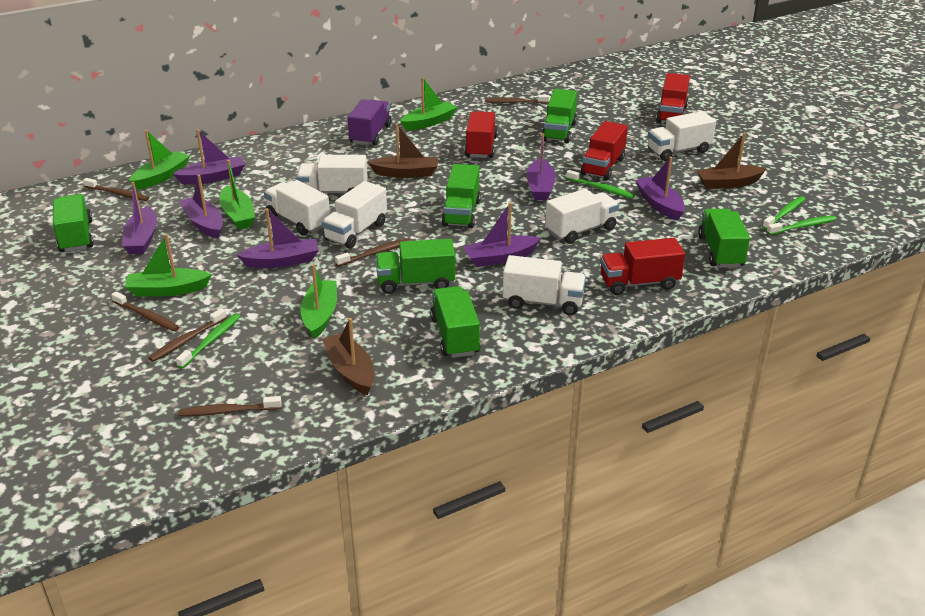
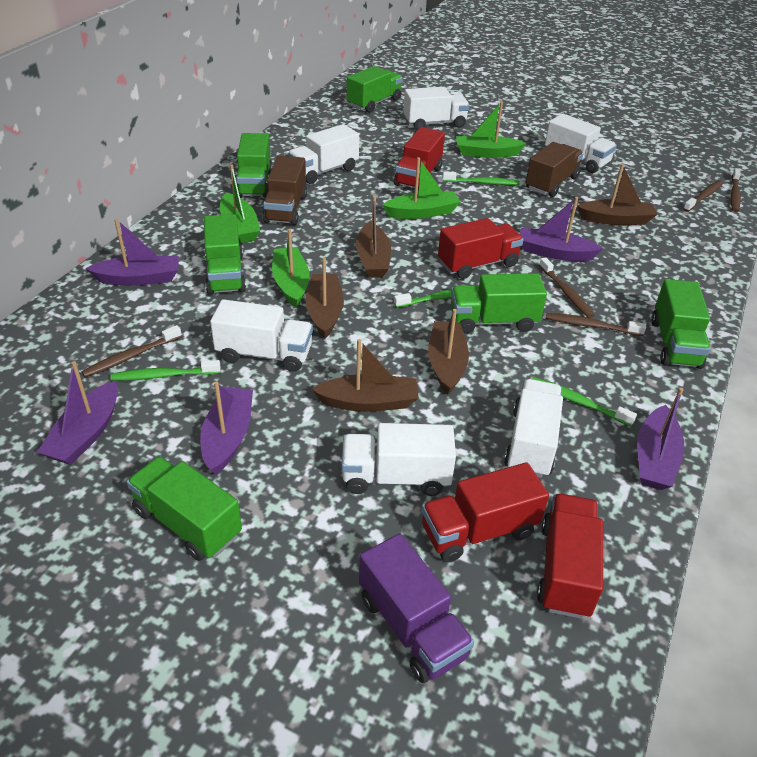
brown boat: 3 -> 5
brown toothbrush: 6 -> 5
brown truck: 0 -> 2
green boat: 5 -> 4
purple boat: 7 -> 5

